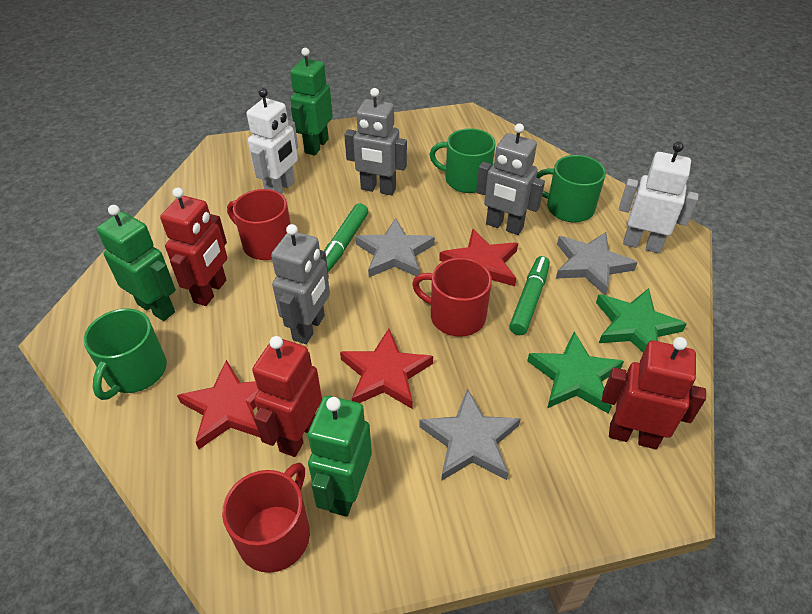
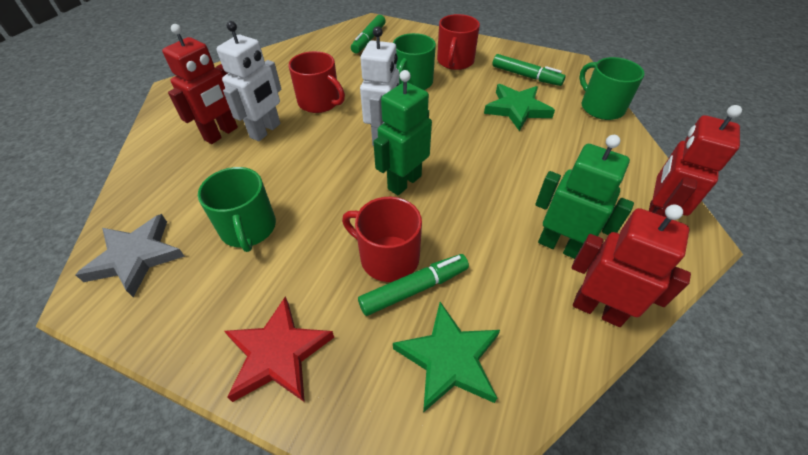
green marker: 2 -> 3
green robot: 3 -> 2
grey robot: 3 -> 0
grey star: 3 -> 1
red star: 3 -> 1

